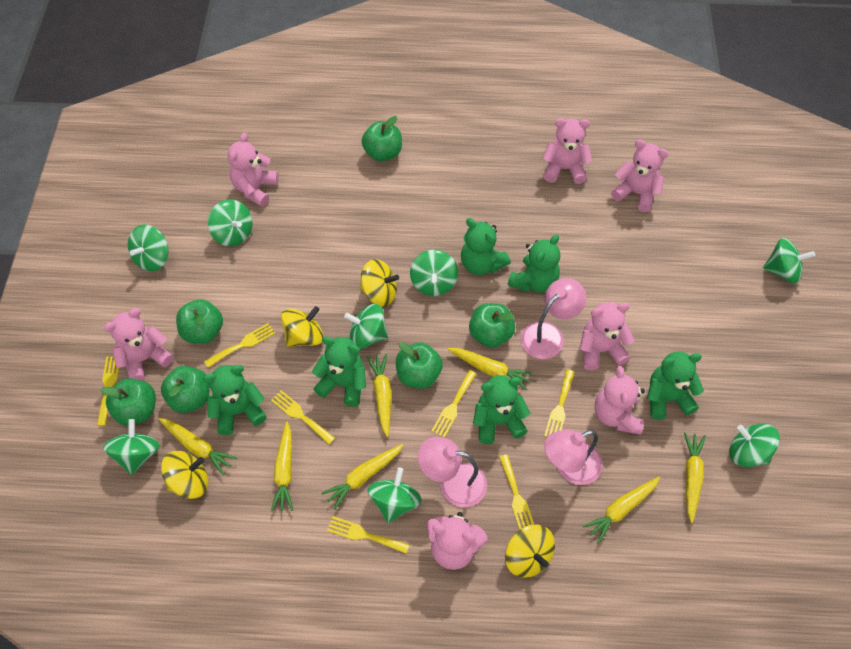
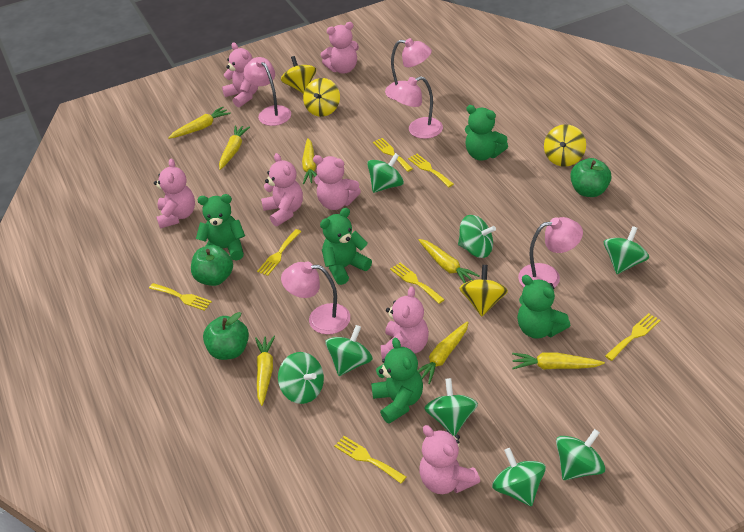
green apple: 6 -> 3
green teddy bear: 6 -> 5
pink lamp: 3 -> 5

